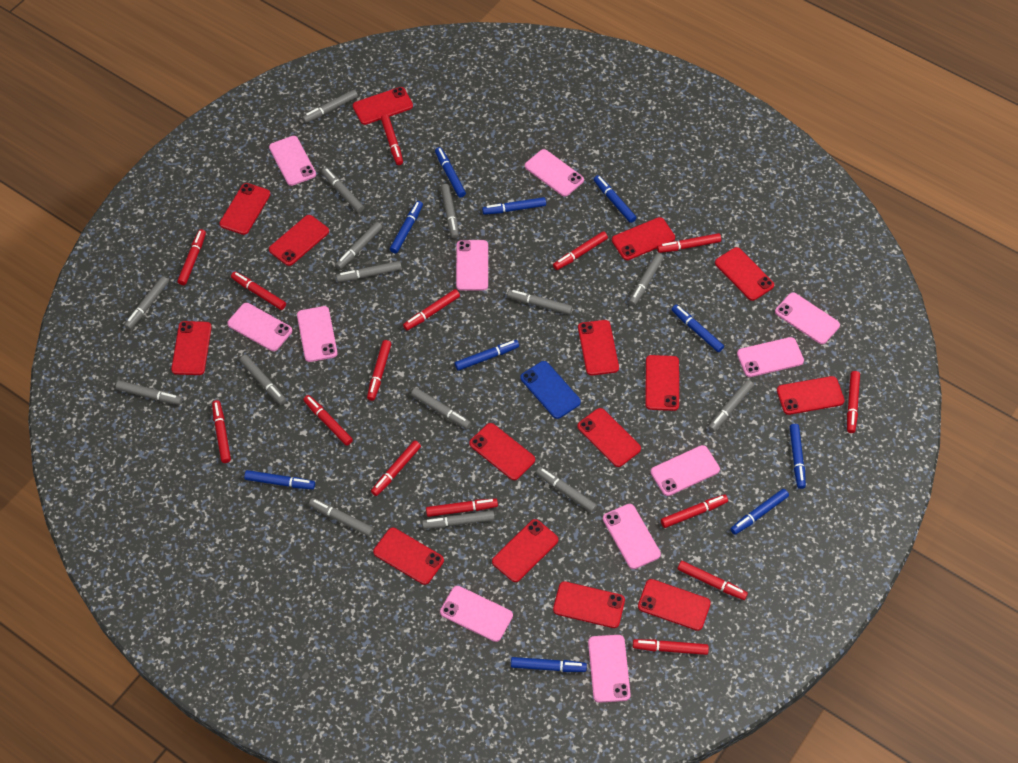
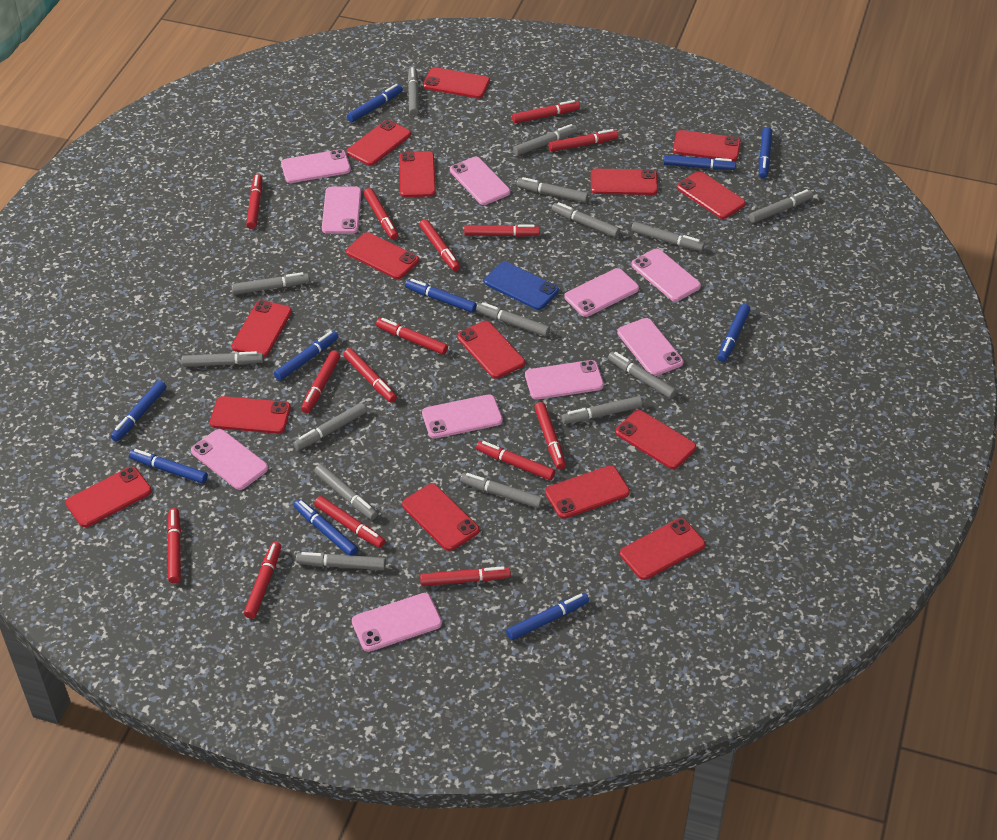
pink phone: 11 -> 10

